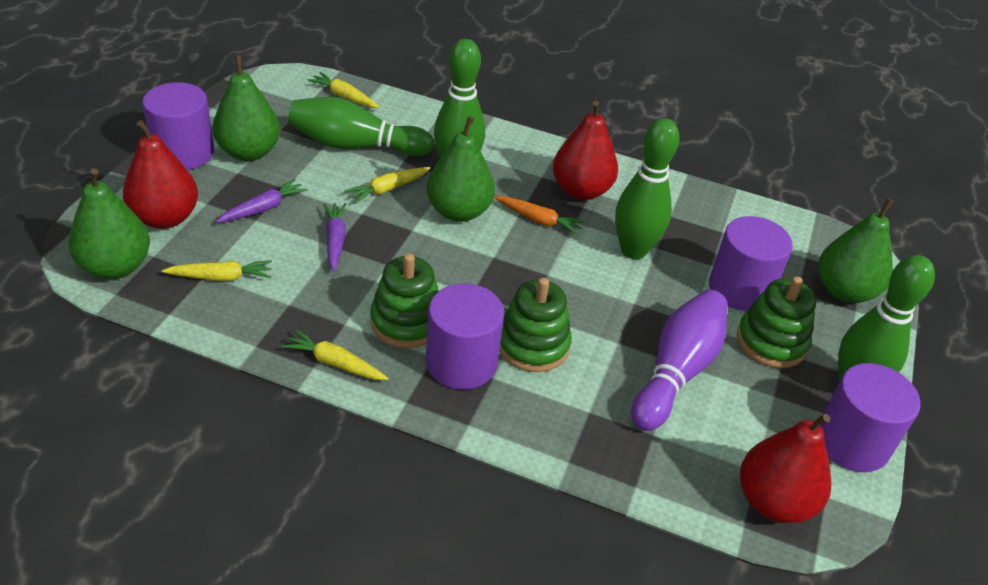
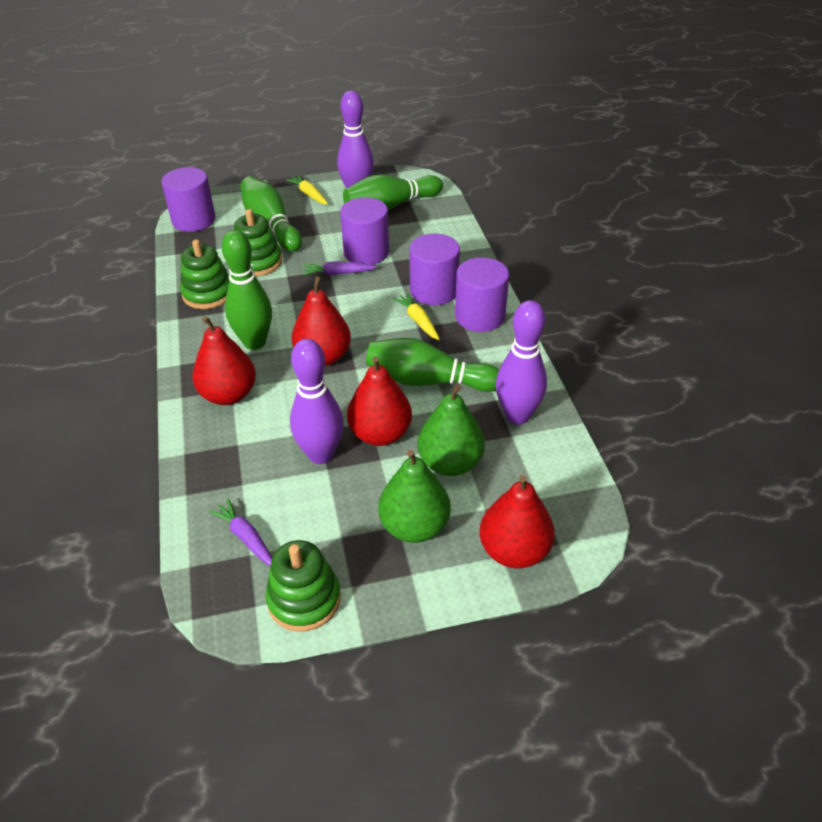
green pear: 4 -> 2
orange carrot: 1 -> 0
purple bowling pin: 1 -> 3
red pear: 3 -> 4
yellow carrot: 4 -> 2

